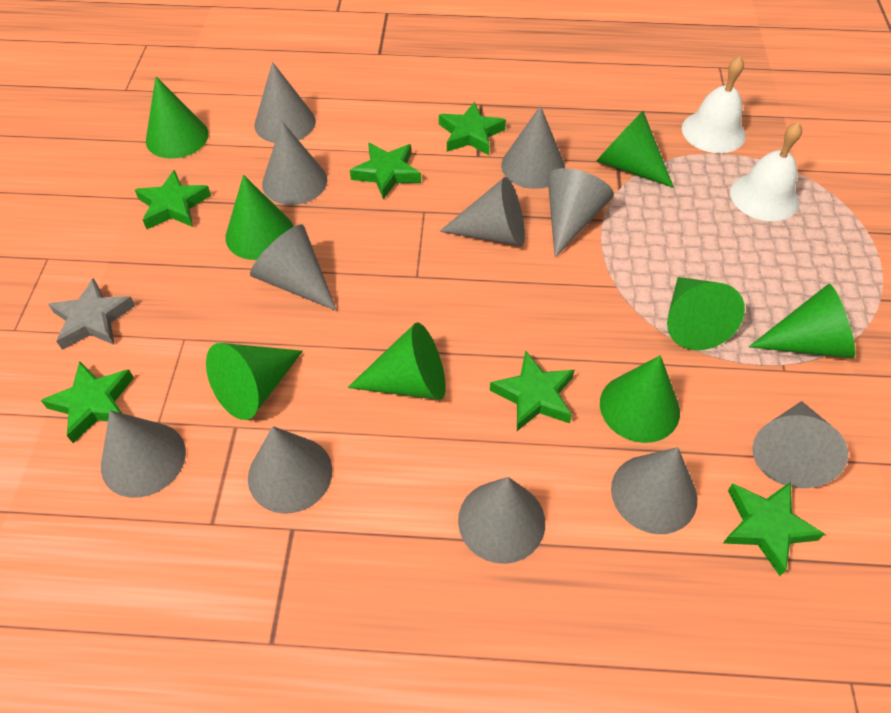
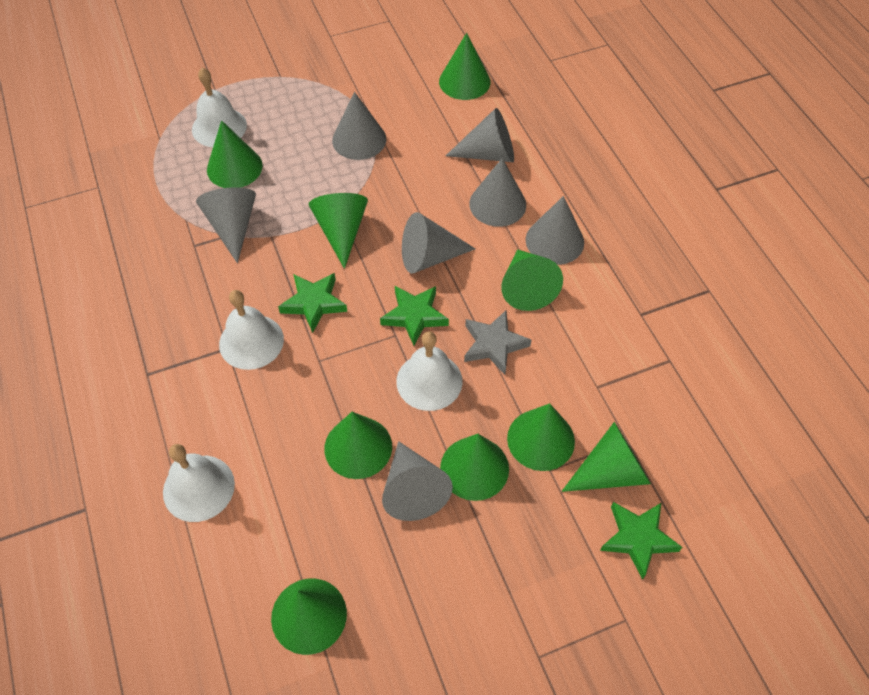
green cone: 8 -> 9
green star: 6 -> 3
grey cone: 11 -> 7
white bell: 2 -> 4

